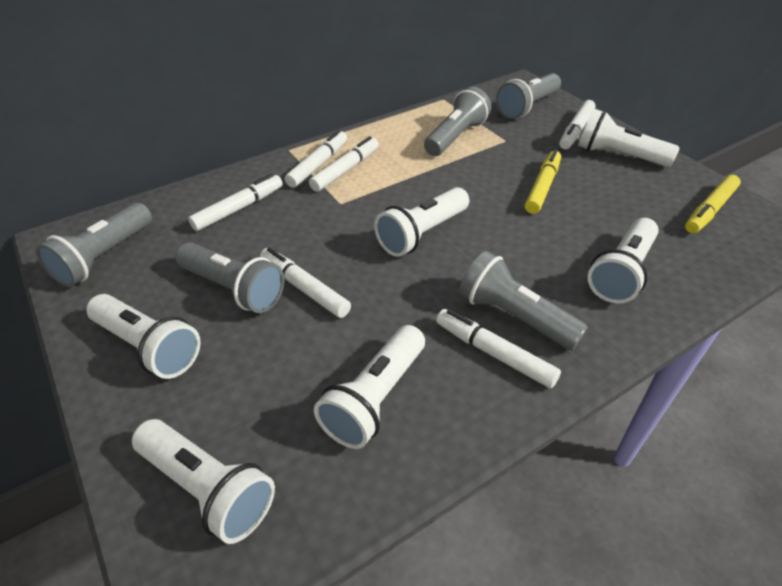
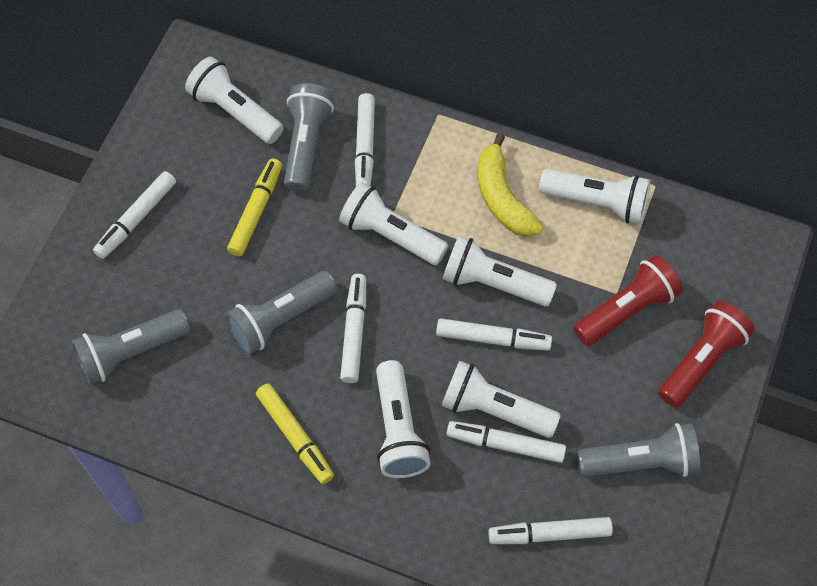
grey flashlight: 5 -> 4
red flashlight: 0 -> 2
yellow banana: 0 -> 1

